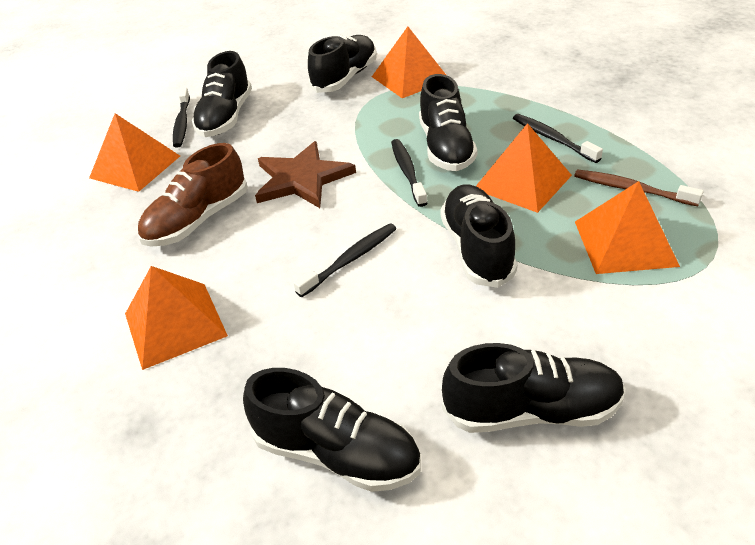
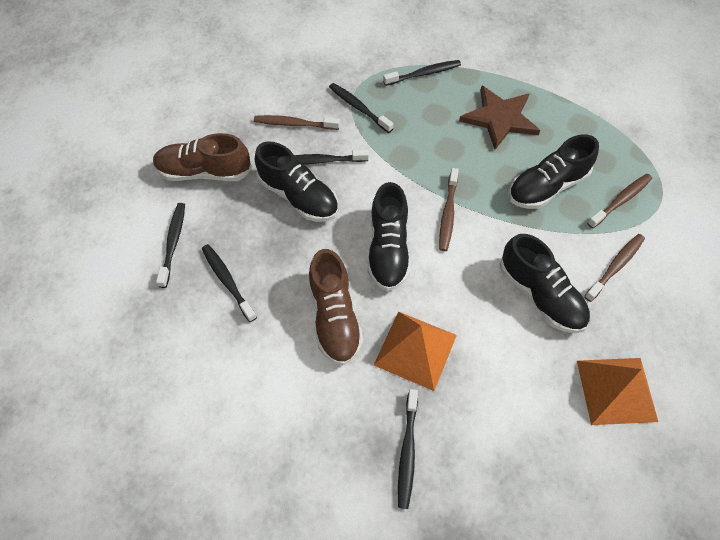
black shoe: 6 -> 4
black toothbrush: 4 -> 6
brown shoe: 1 -> 2
brown toothbrush: 1 -> 4
orange pyramid: 5 -> 2

